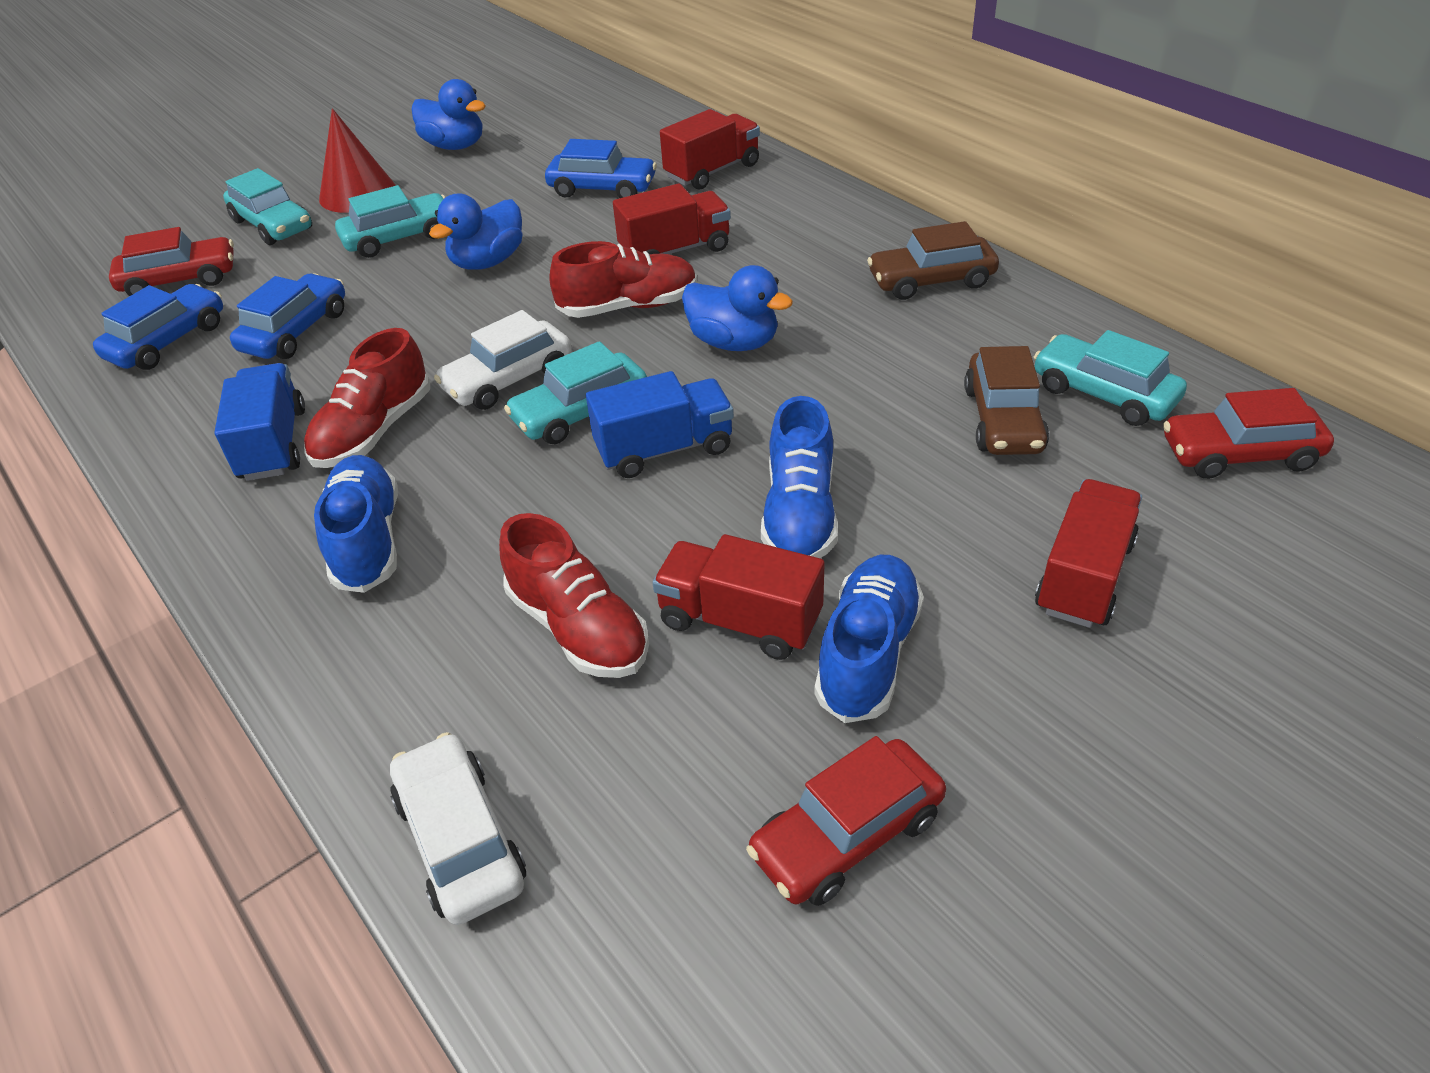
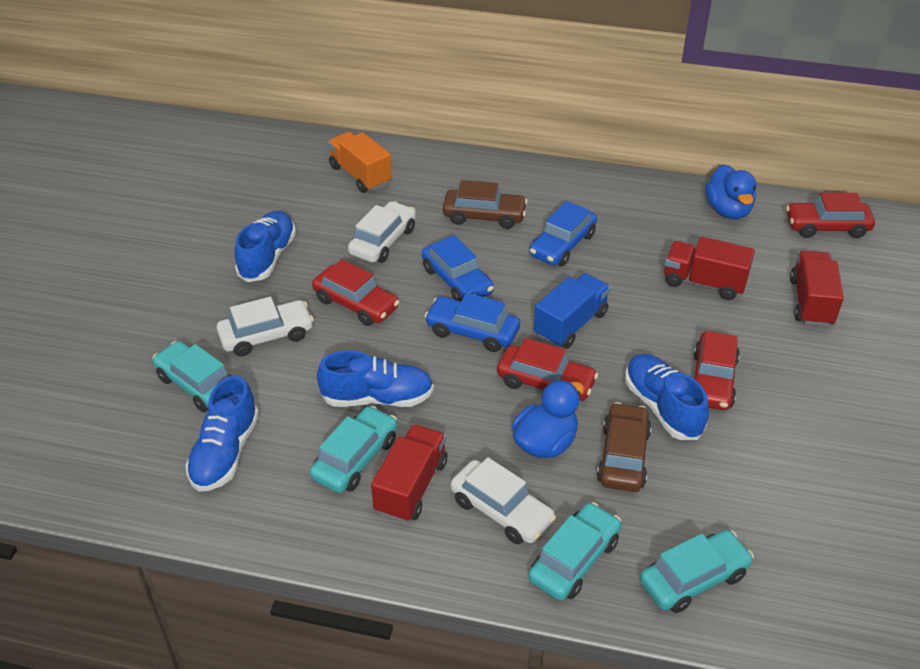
blue duck: 3 -> 2
blue shoe: 3 -> 4
blue truck: 2 -> 1
orange truck: 0 -> 1
red car: 3 -> 4
red cone: 1 -> 0
red shoe: 3 -> 0
red truck: 4 -> 3
white car: 2 -> 3

